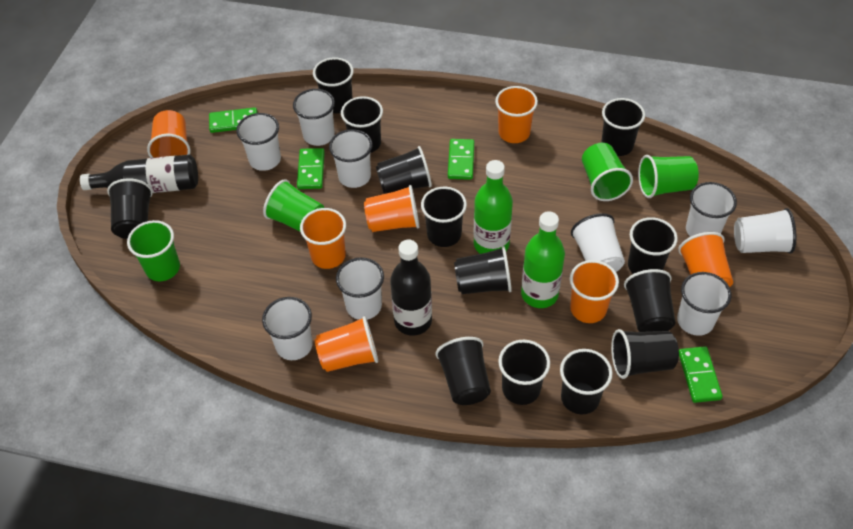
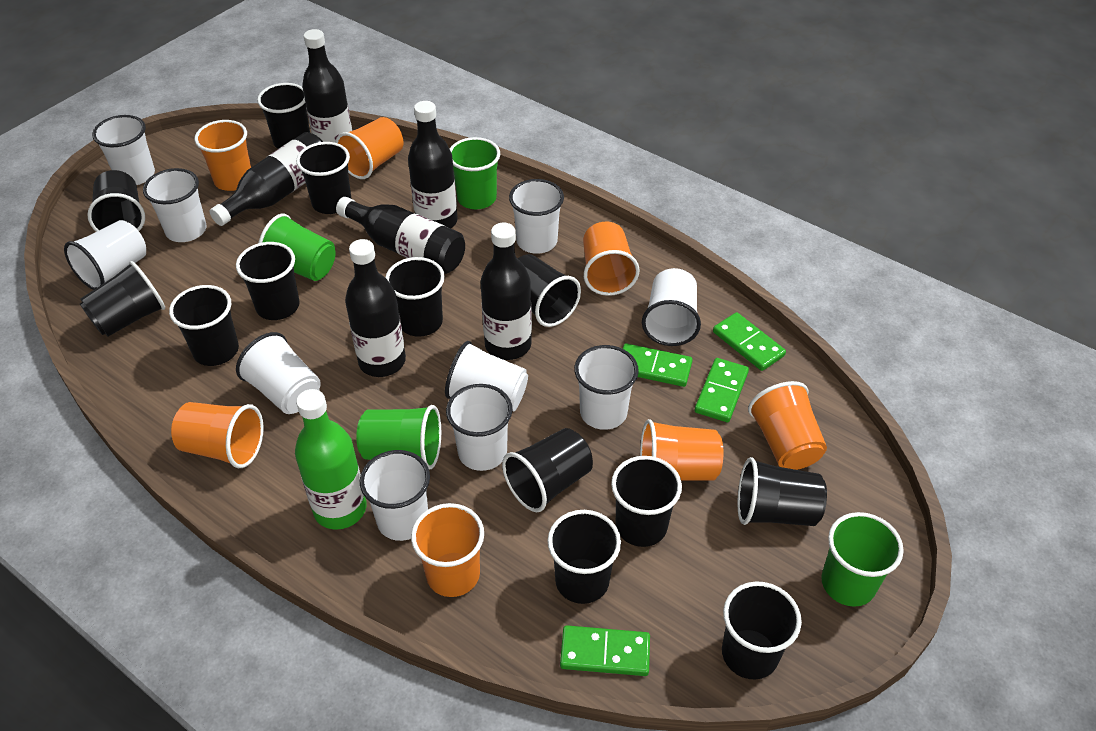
black bottle: 2 -> 6
green bottle: 2 -> 1
white cup: 9 -> 10

